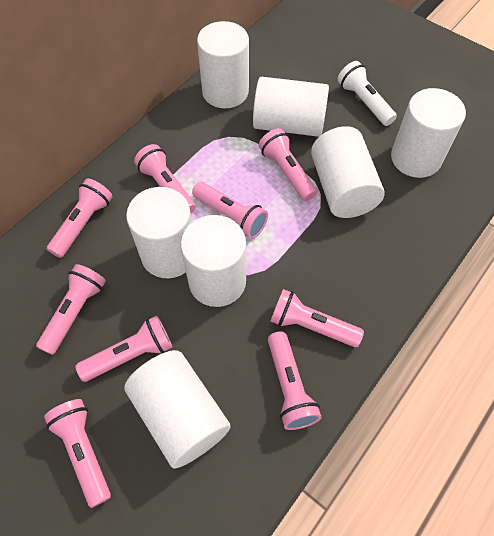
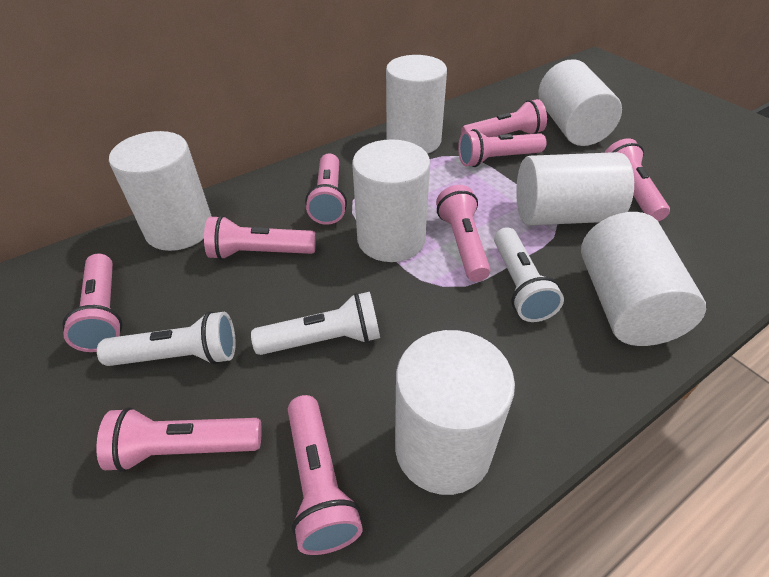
white flashlight: 1 -> 3

